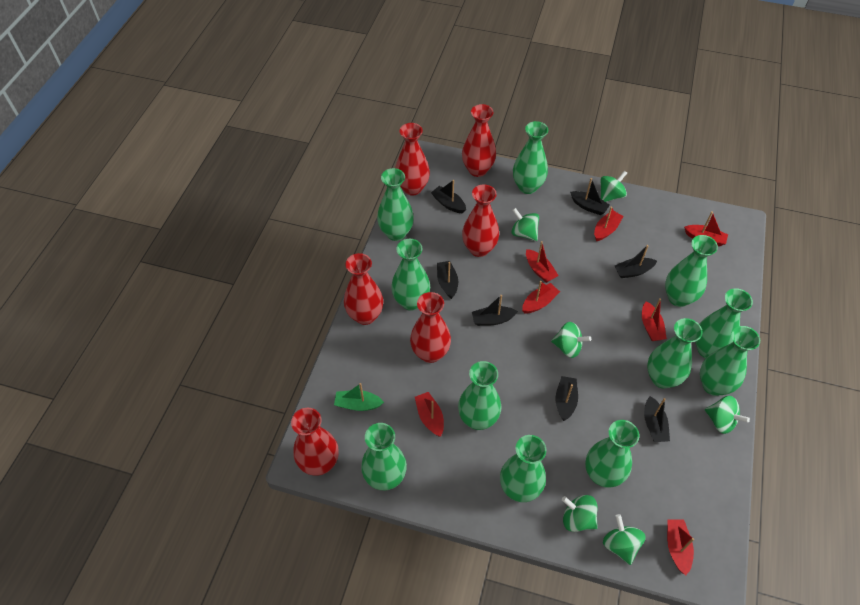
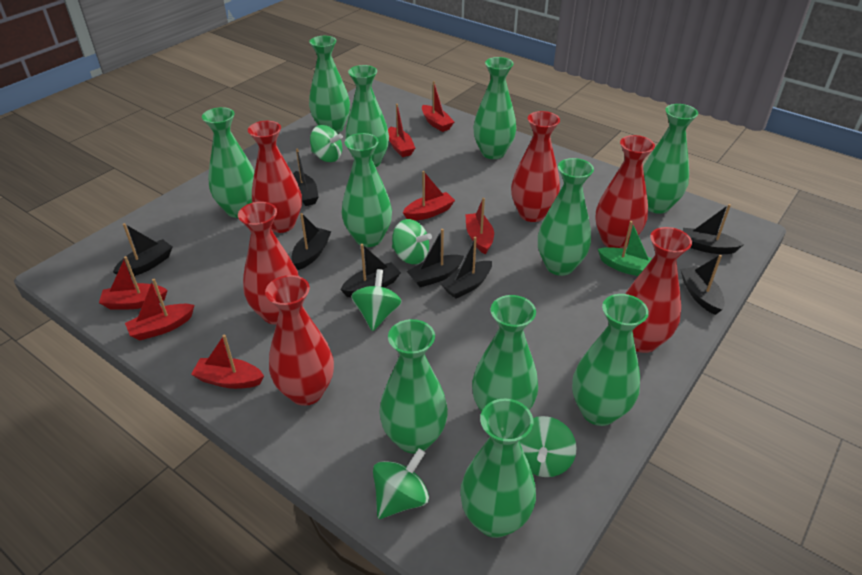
black boat: 7 -> 8
green spinning top: 6 -> 5

